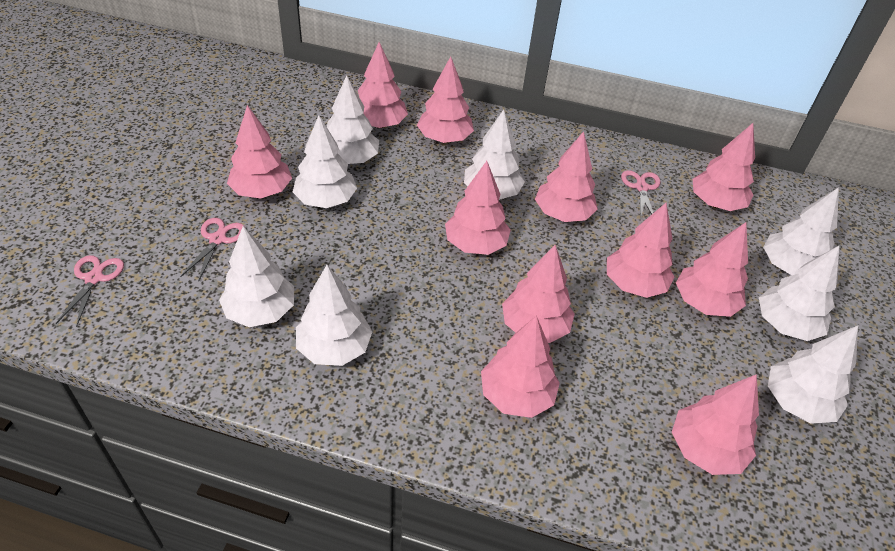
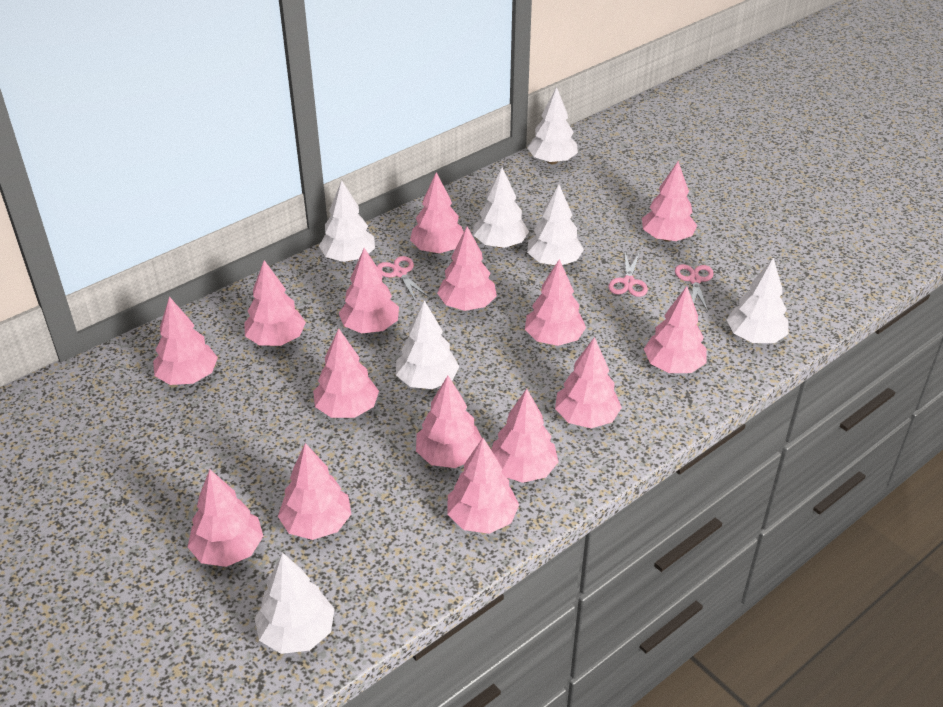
pink tree: 11 -> 15
white tree: 8 -> 7

